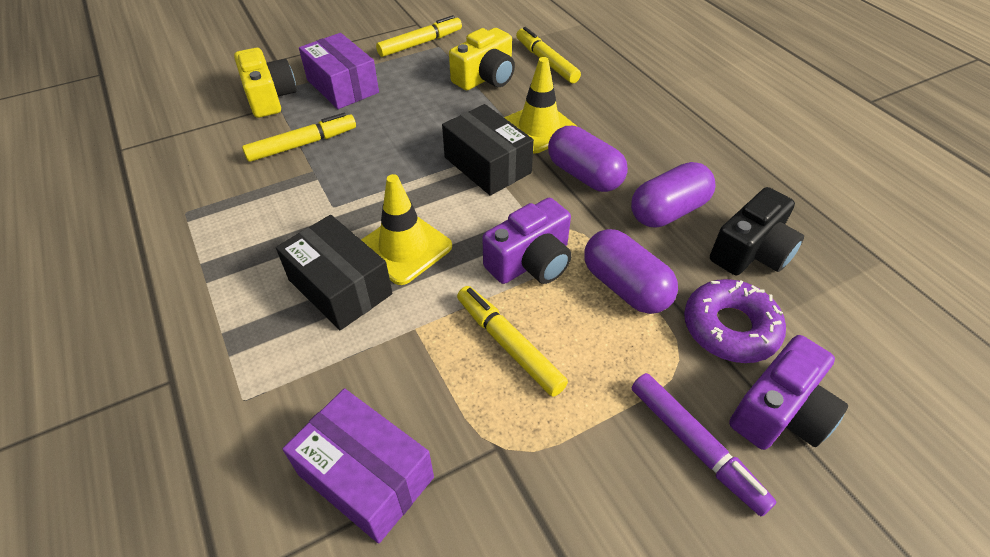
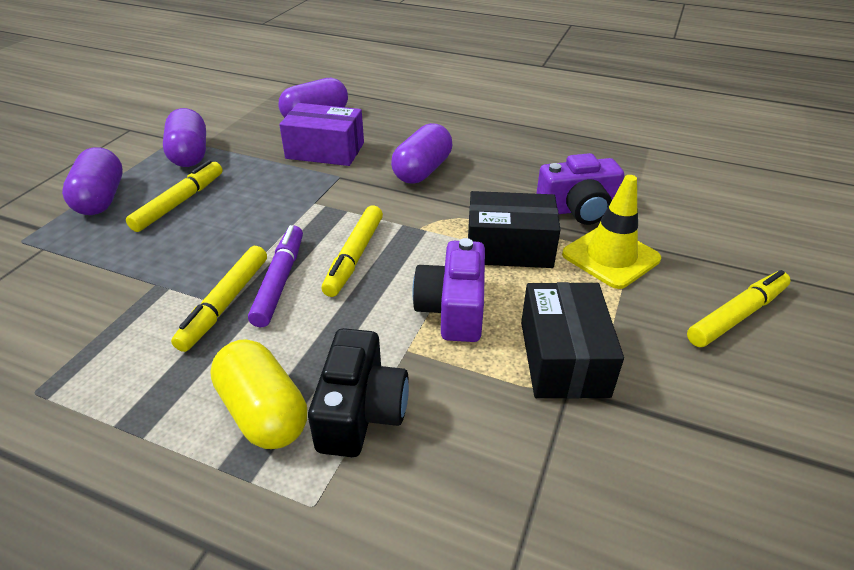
purple box: 2 -> 1
purple capsule: 3 -> 4
purple donut: 1 -> 0
yellow camera: 2 -> 0
yellow capsule: 0 -> 1
yellow traffic cone: 2 -> 1

